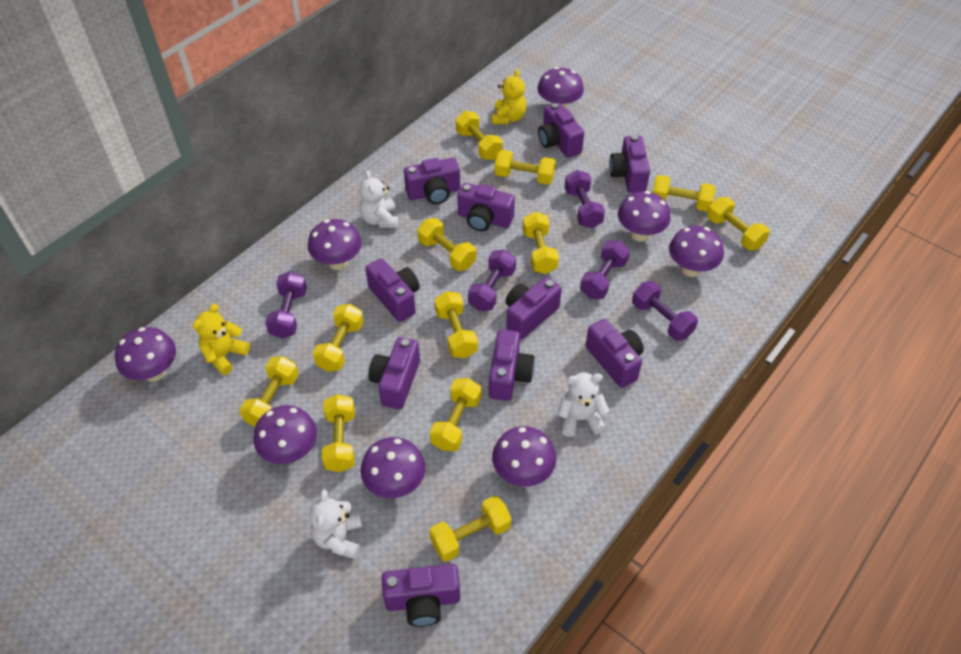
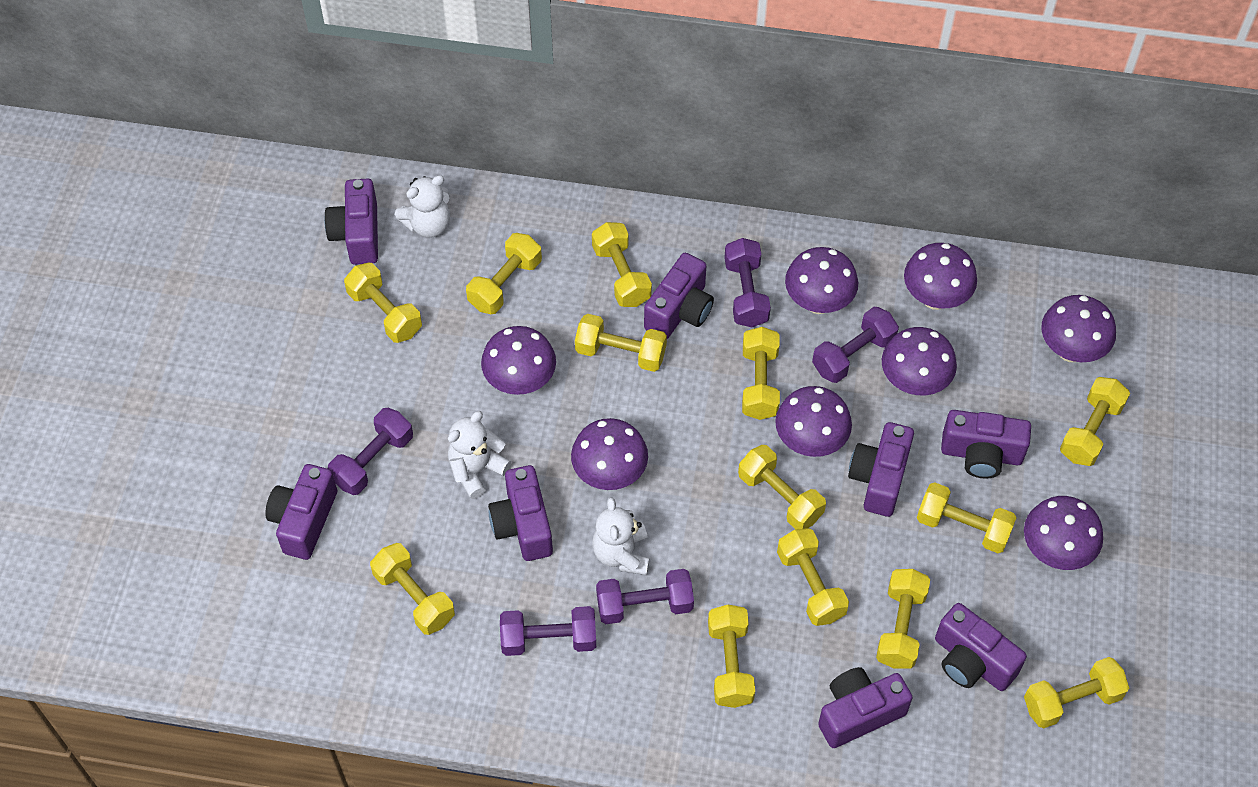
purple camera: 10 -> 8
yellow dumbbell: 12 -> 13
yellow teddy bear: 2 -> 0

